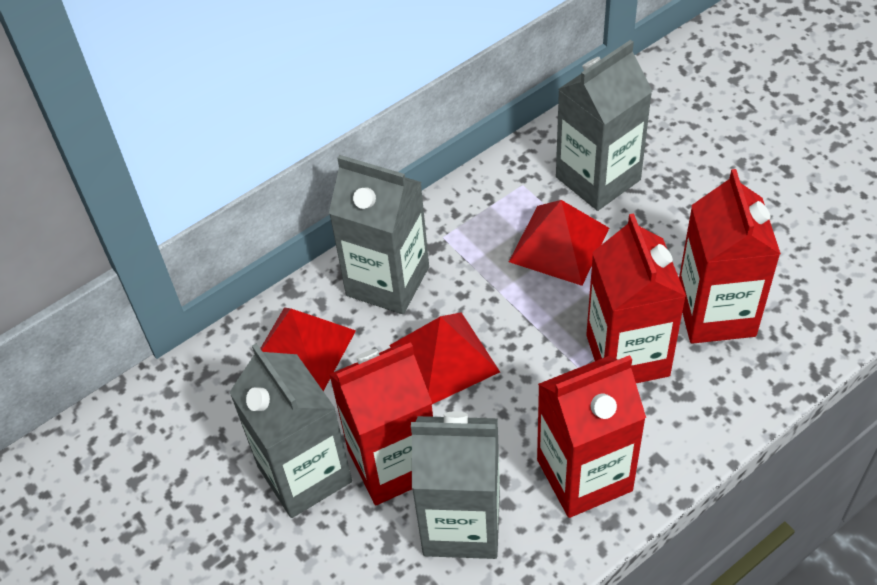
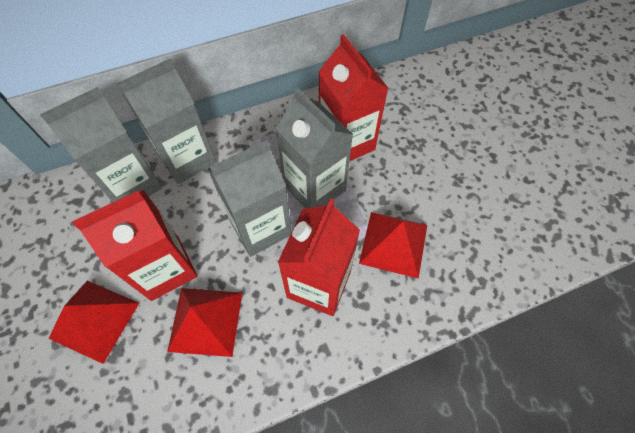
red carton: 4 -> 3

